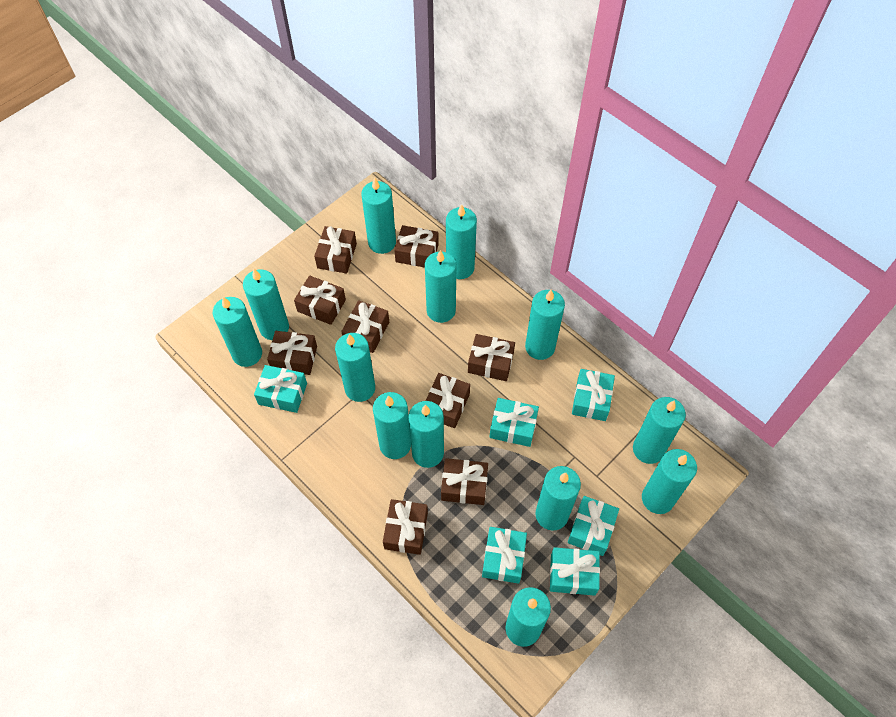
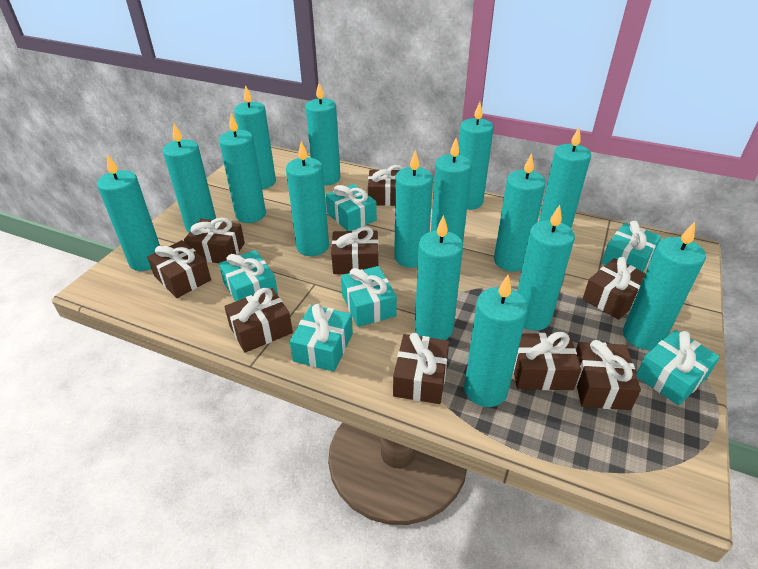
turquoise candle: 13 -> 15

